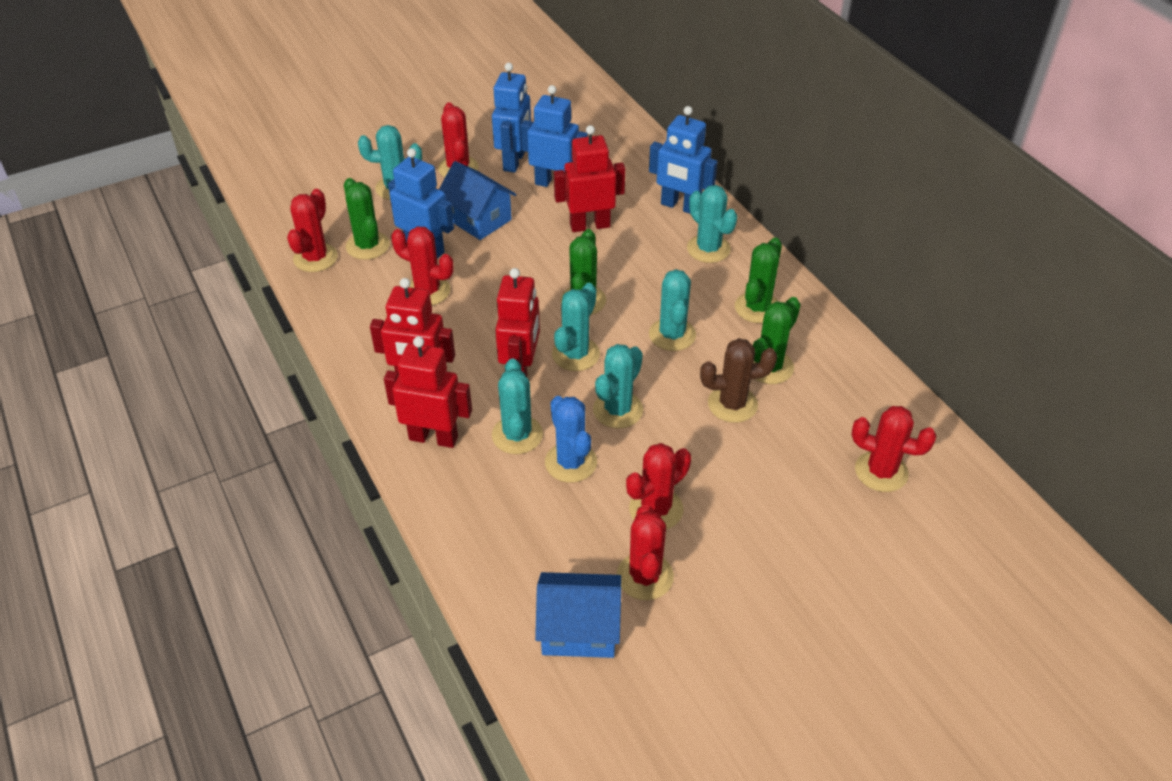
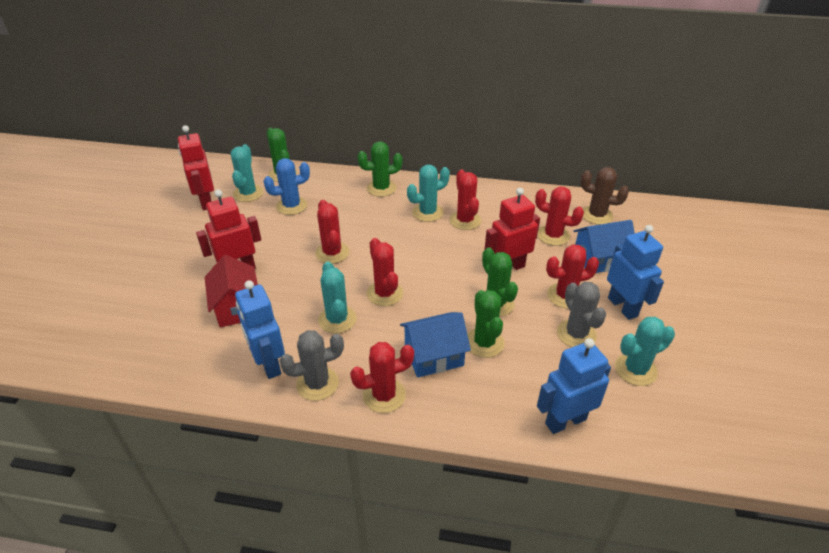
blue robot: 4 -> 3
grey cactus: 0 -> 2
red house: 0 -> 1
red robot: 4 -> 3
turquoise cactus: 6 -> 4

